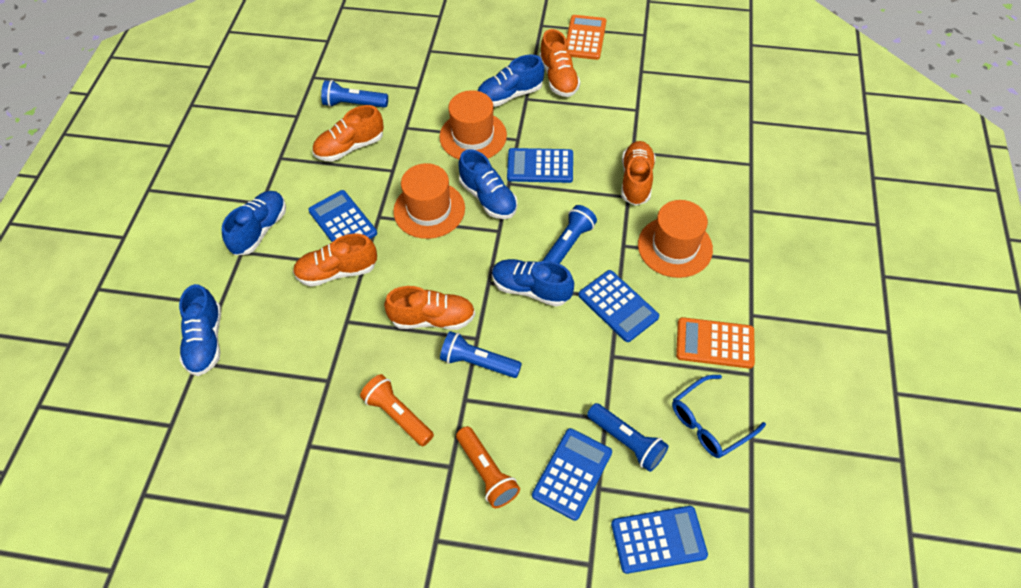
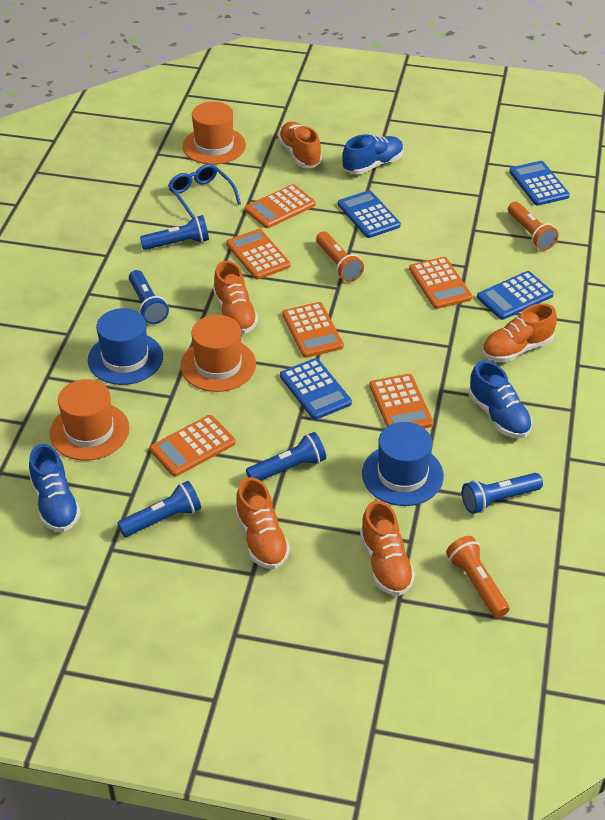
blue calculator: 5 -> 4
blue flashlight: 4 -> 5
blue hat: 0 -> 2
blue shoe: 5 -> 3
orange calculator: 2 -> 6
orange flashlight: 2 -> 3

